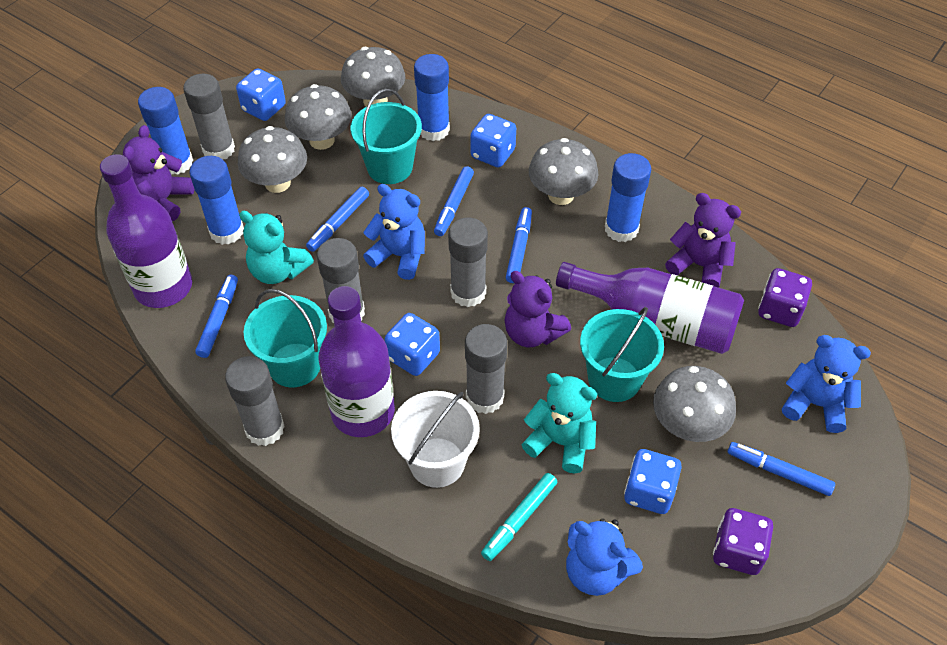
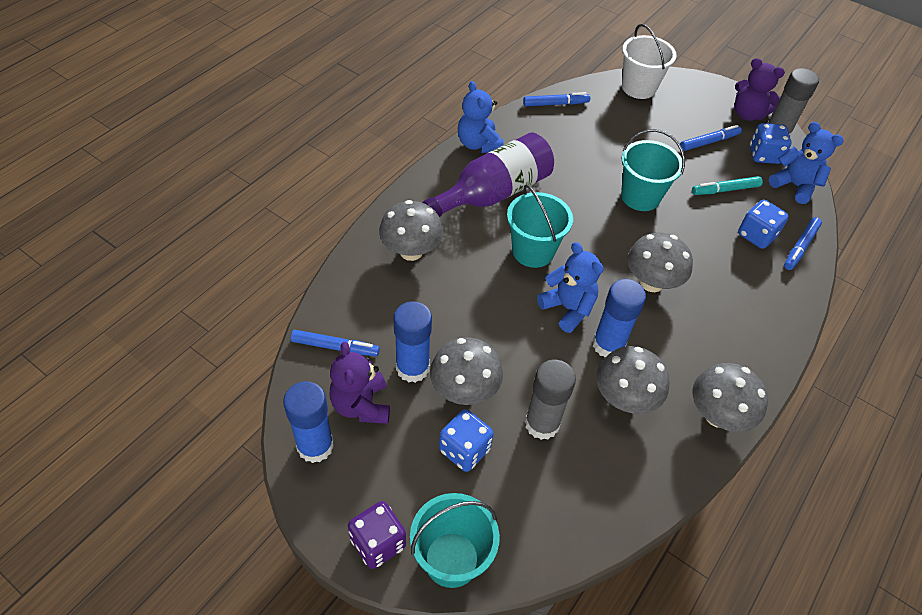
blue dice: 4 -> 3
blue glue stick: 4 -> 3
blue marker: 5 -> 4
grey glue stick: 5 -> 2
purple bottle: 3 -> 1
purple dice: 2 -> 1
purple teddy bear: 3 -> 2
turquoise teddy bear: 2 -> 0

